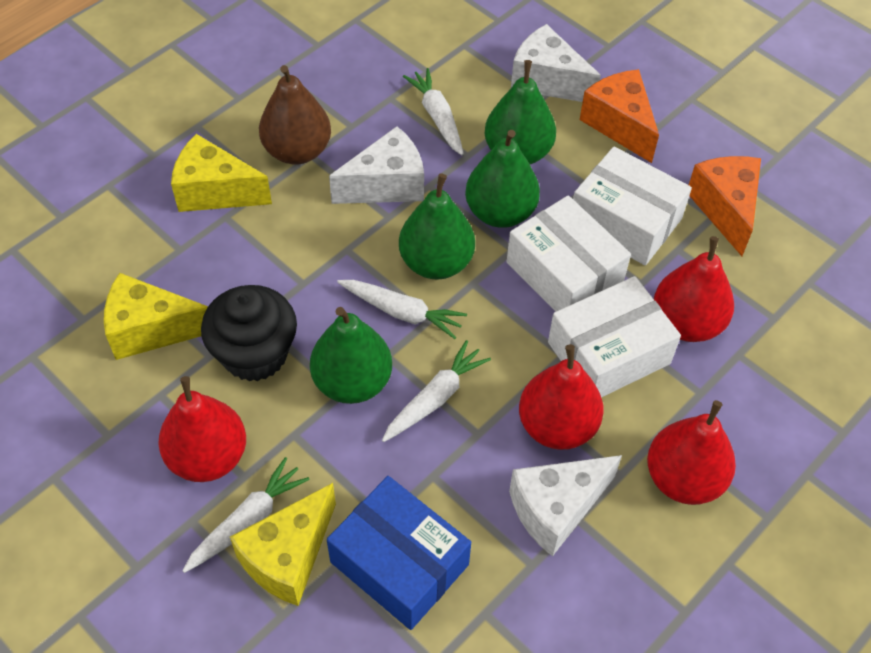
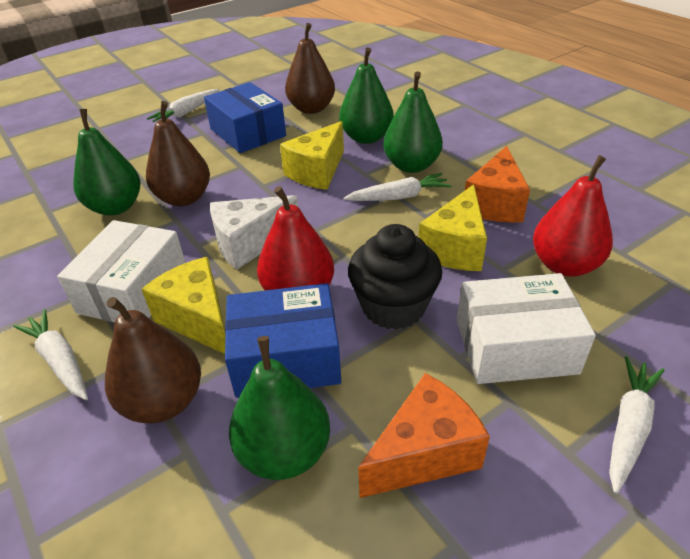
blue box: 1 -> 2
brown pear: 1 -> 3
red pear: 4 -> 2
white box: 3 -> 2
white cheese: 3 -> 1

